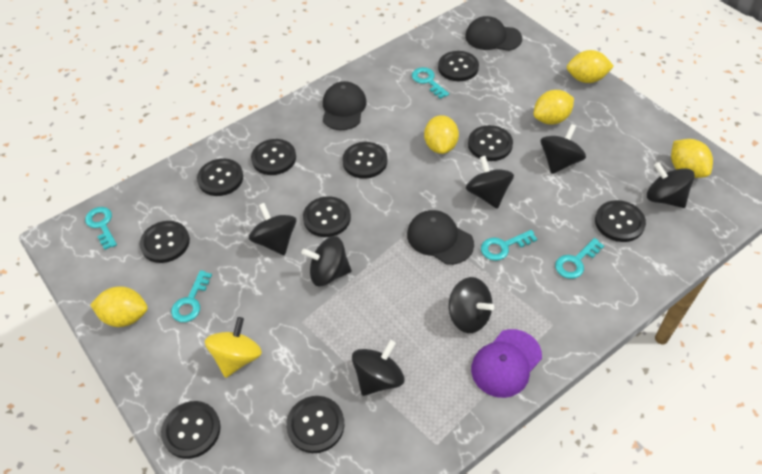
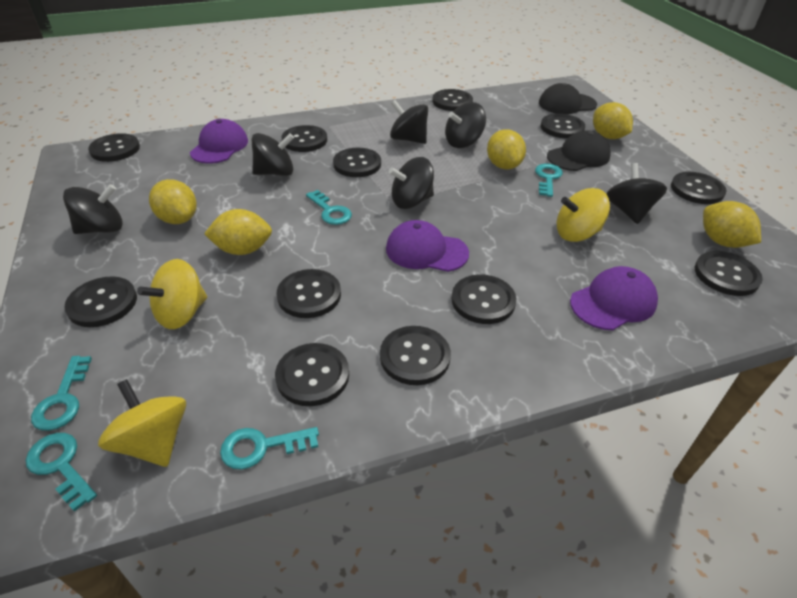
black button: 10 -> 12
black cap: 3 -> 2
black spinning top: 7 -> 6
purple cap: 1 -> 3
yellow spinning top: 1 -> 3

